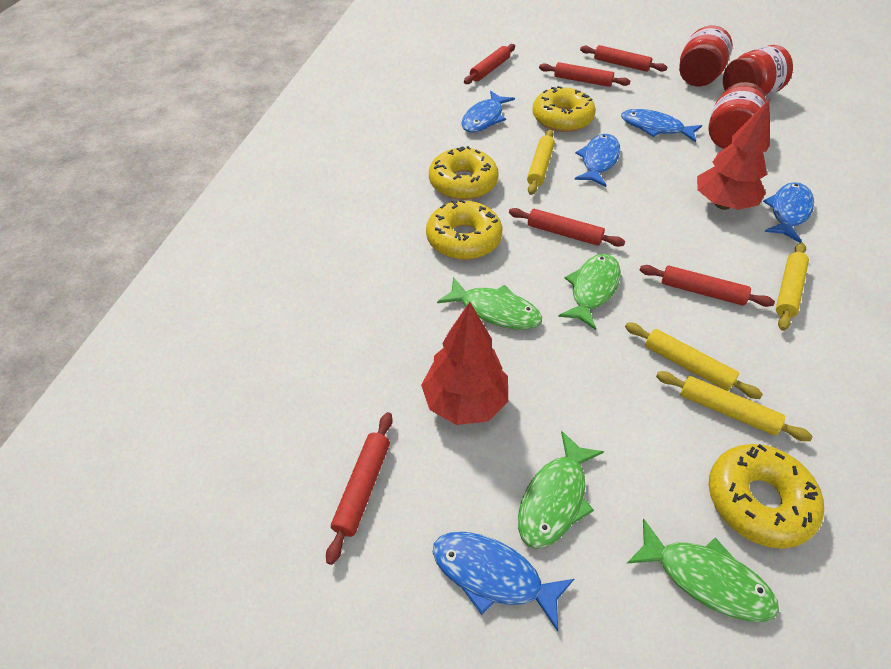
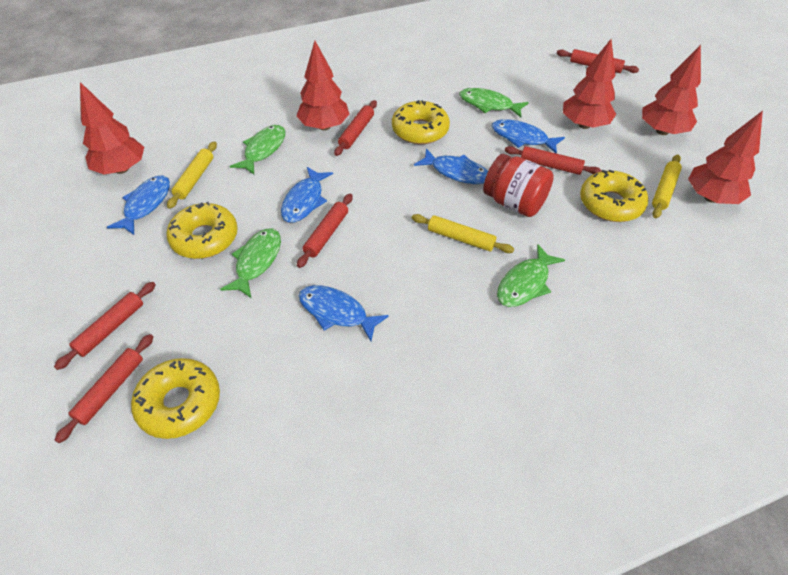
red jar: 3 -> 1
red tree: 2 -> 5
yellow rolling pin: 4 -> 3

